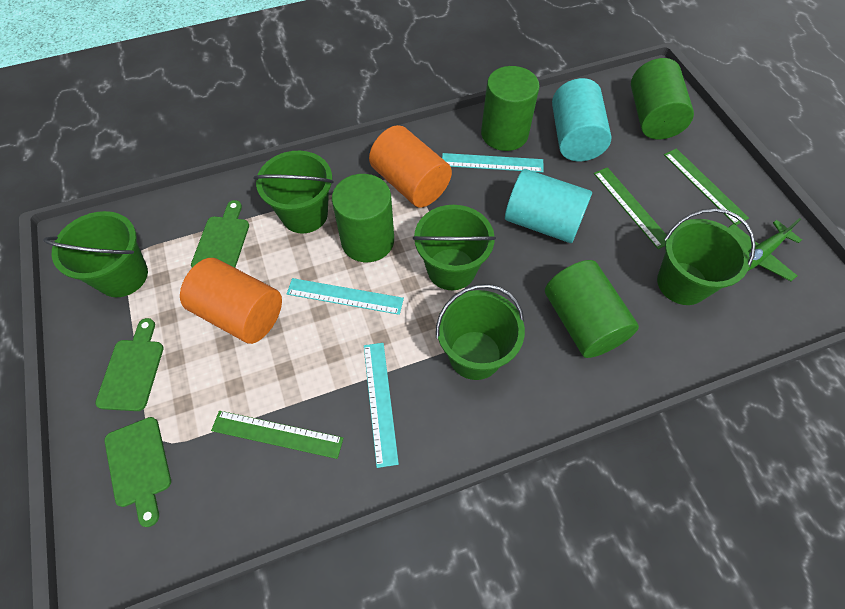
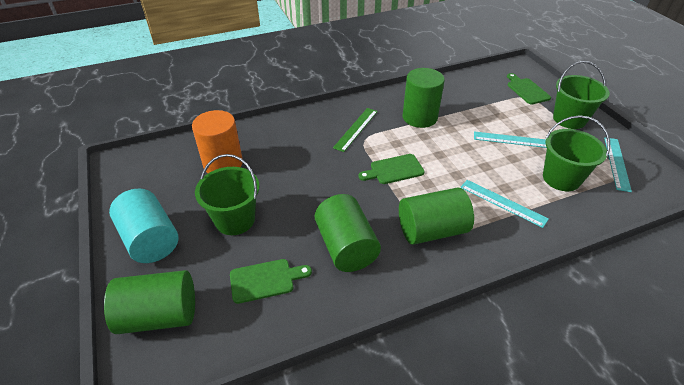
green bucket: 5 -> 3
green plane: 1 -> 0
green ruler: 3 -> 1
orange cylinder: 2 -> 1
turquoise cylinder: 2 -> 1

